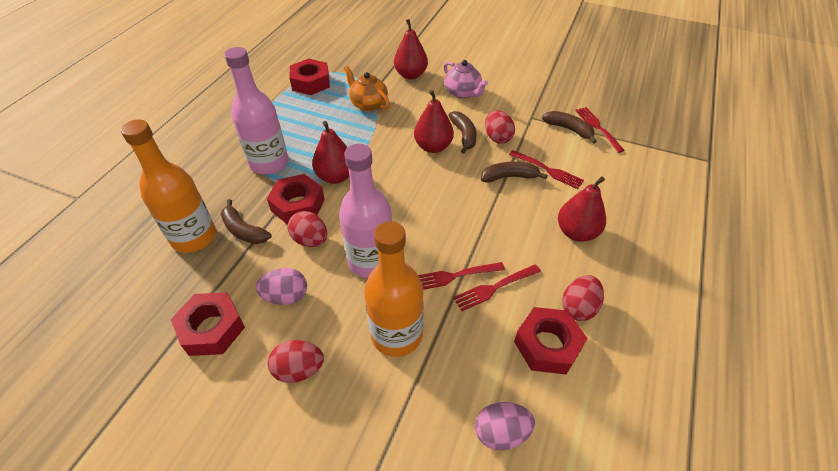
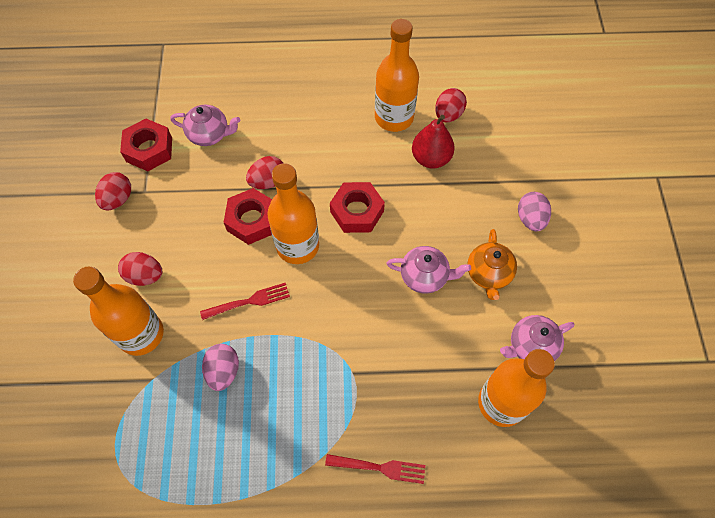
brown banana: 4 -> 0
orange bottle: 2 -> 4
pink bottle: 2 -> 0
pink teapot: 1 -> 3
red fork: 4 -> 2
red nut: 4 -> 3
red pear: 4 -> 1

